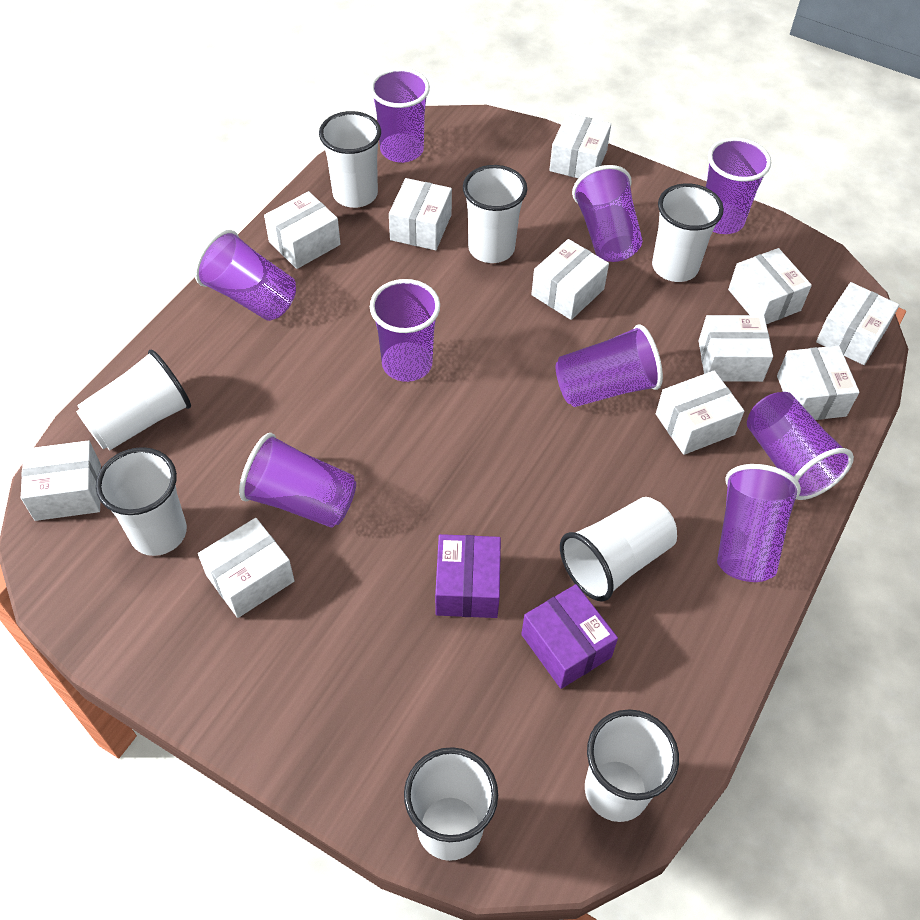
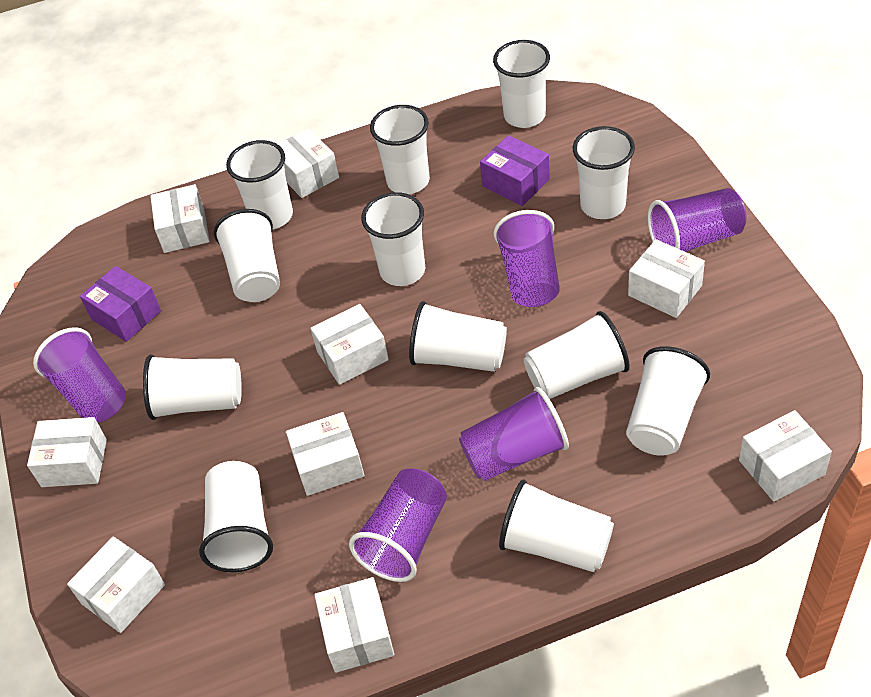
purple cup: 9 -> 5
white box: 11 -> 9
white cup: 8 -> 12

